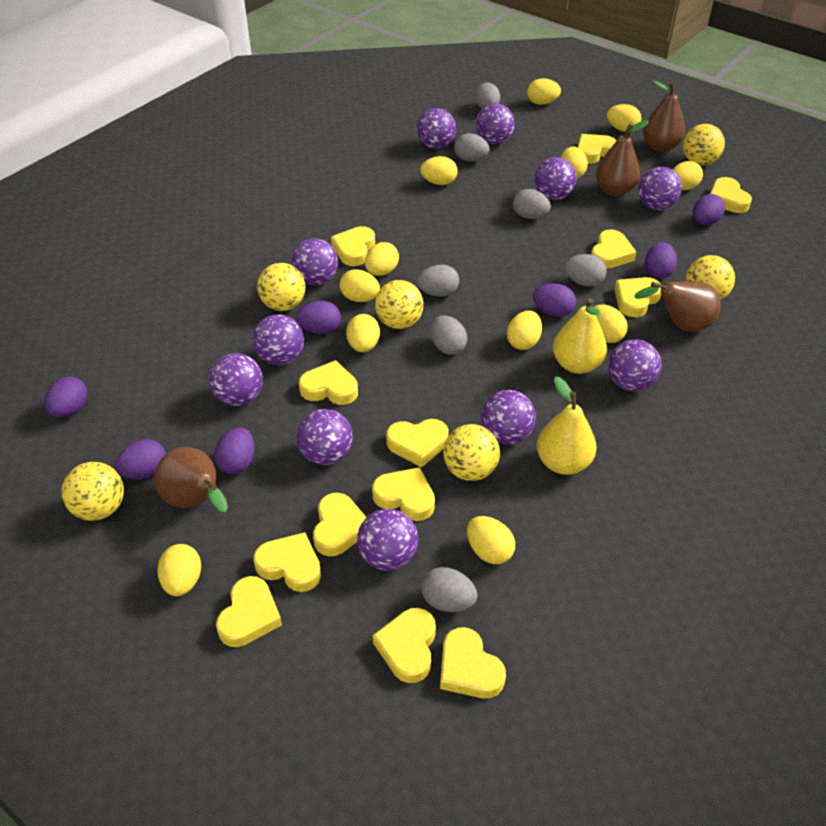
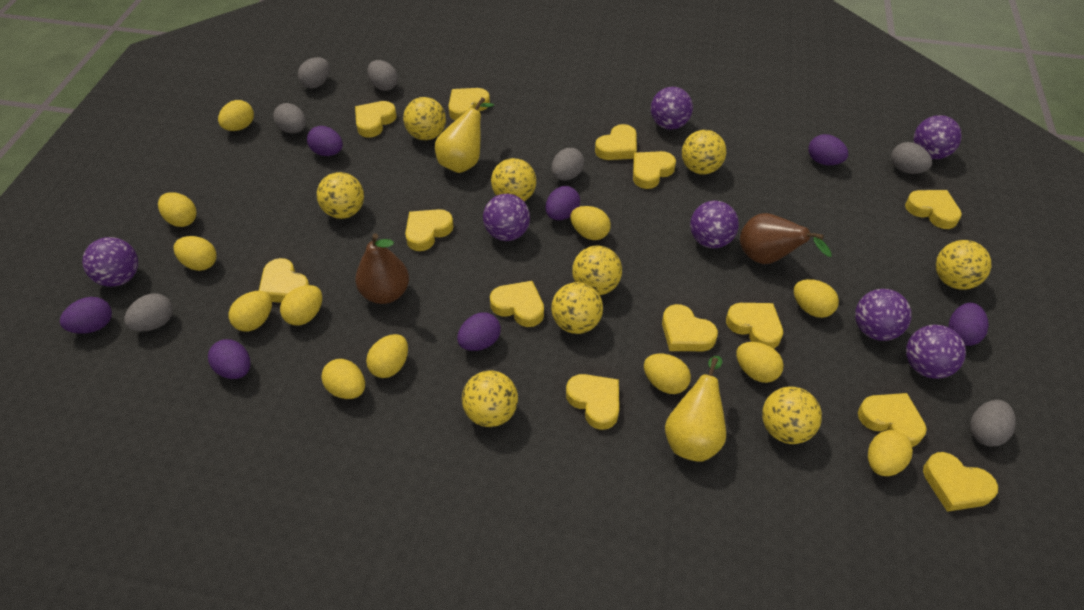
brown pear: 4 -> 2
purple ball: 11 -> 7
yellow ball: 6 -> 9

